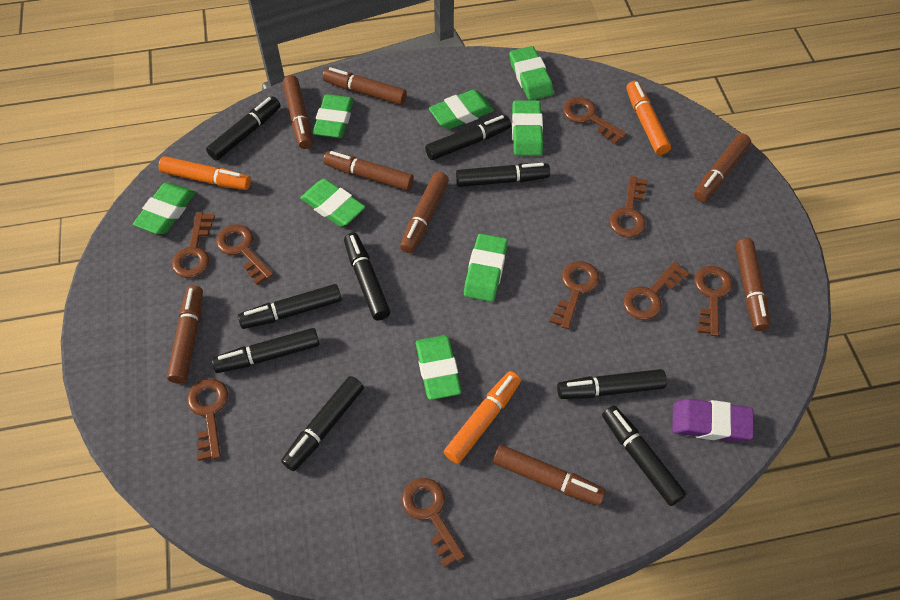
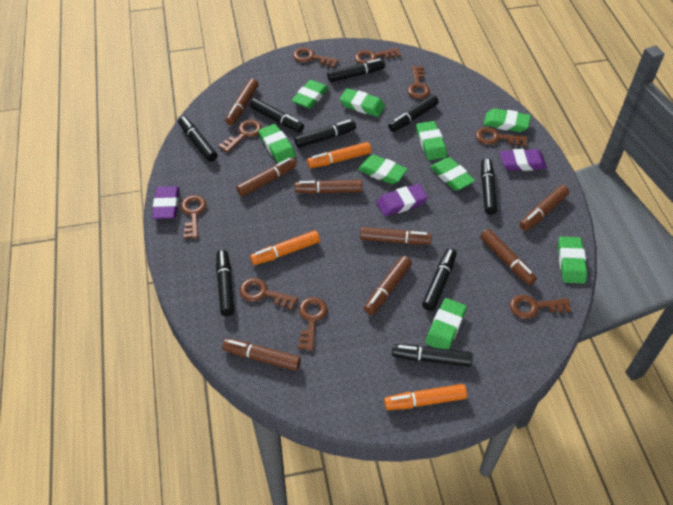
green eraser: 8 -> 9
purple eraser: 1 -> 3

